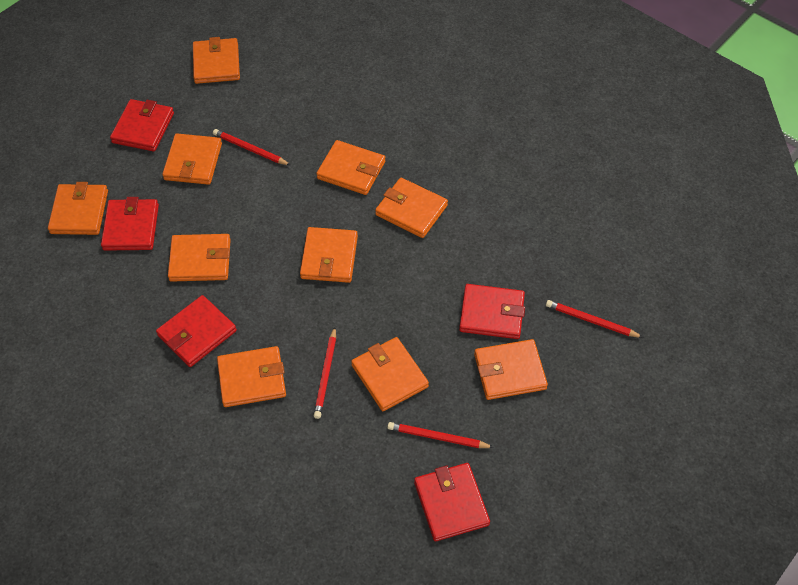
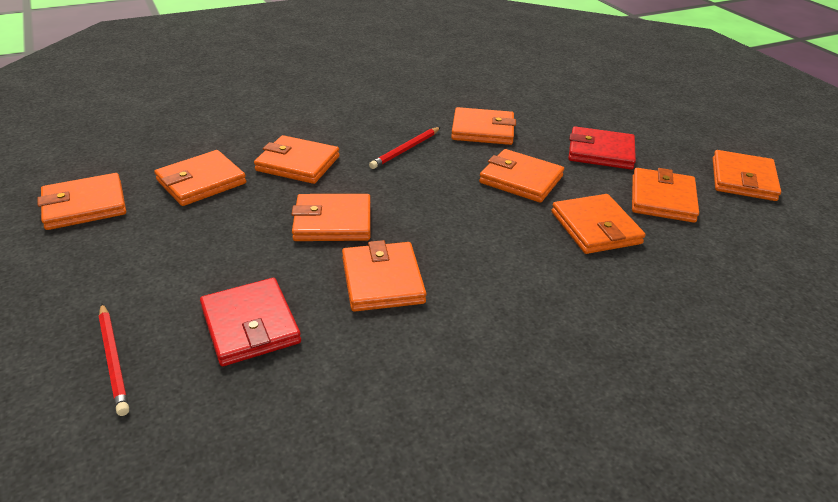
red pencil: 4 -> 2
red wallet: 5 -> 2

